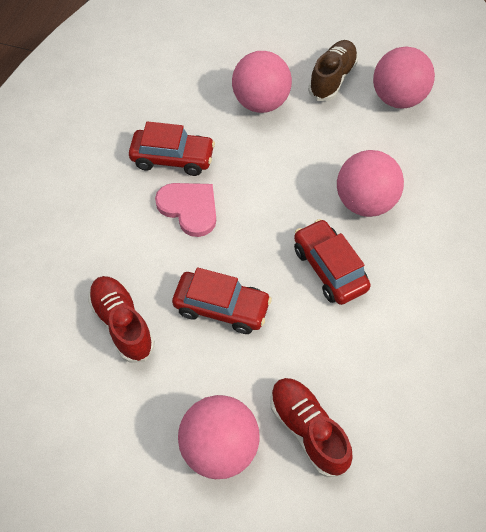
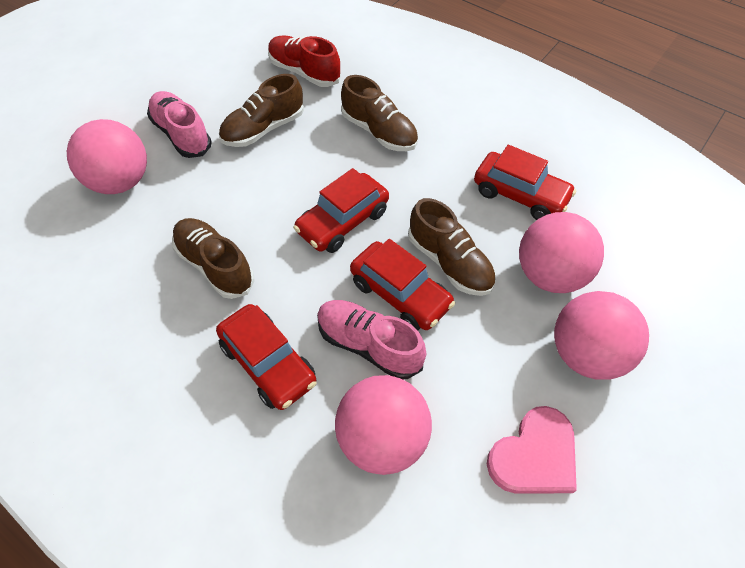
brown shoe: 1 -> 4
pink shoe: 0 -> 2
red car: 3 -> 4
red shoe: 2 -> 1

